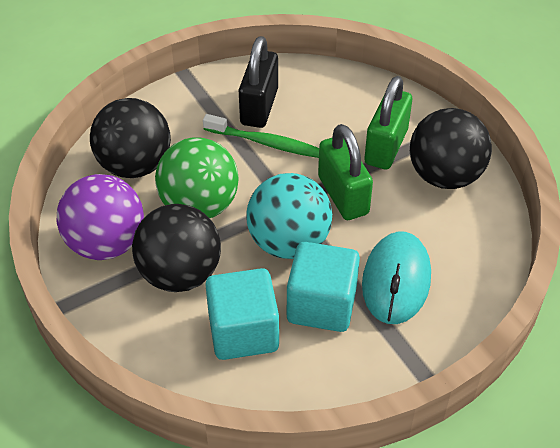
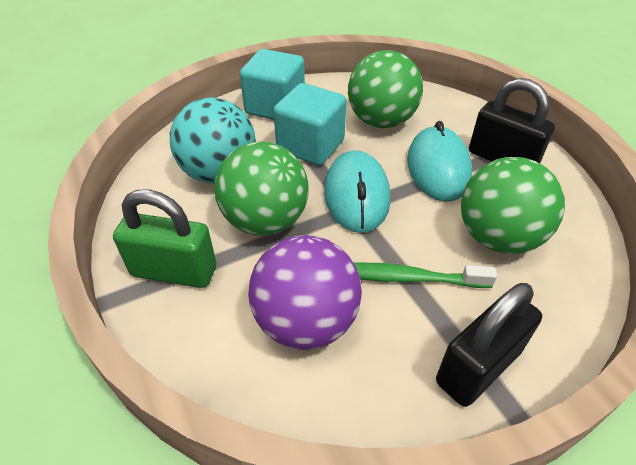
black ball: 3 -> 0
black padlock: 1 -> 2
green ball: 1 -> 3
green padlock: 2 -> 1
turquoise mouse: 1 -> 2

